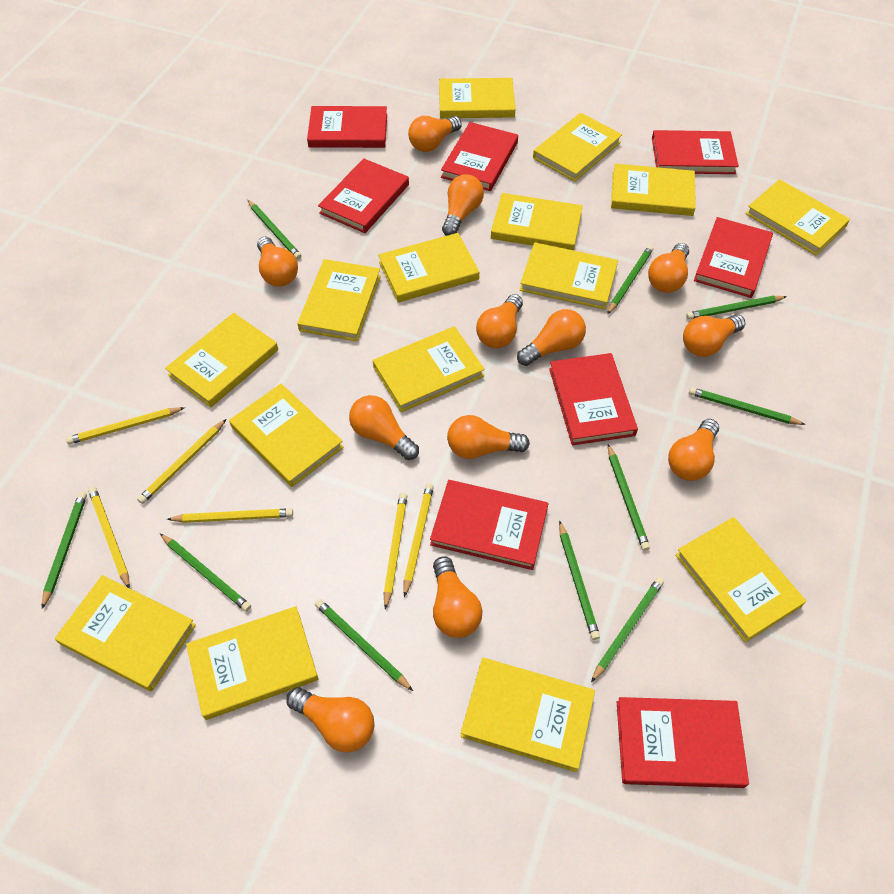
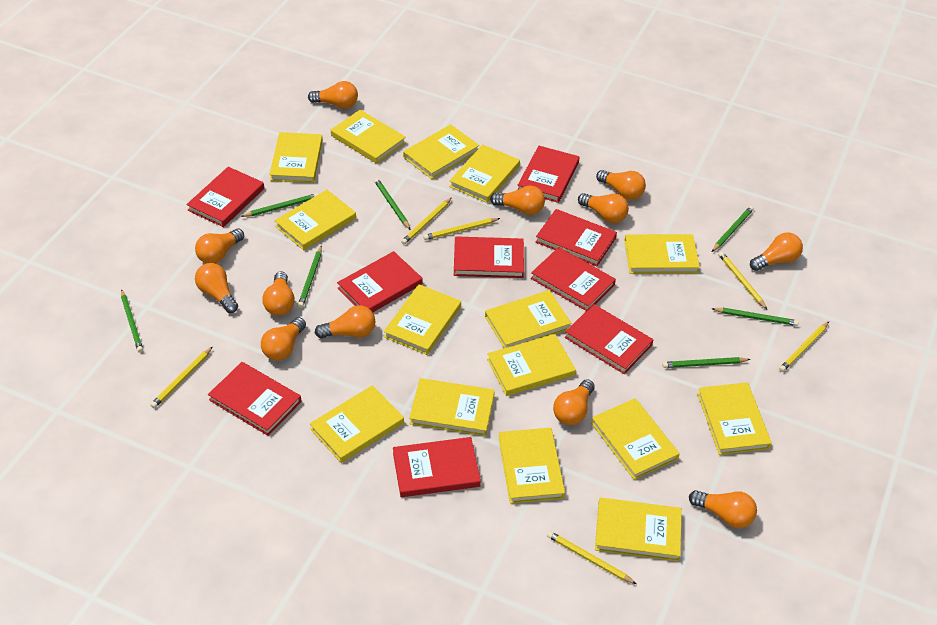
green pencil: 10 -> 7
red book: 8 -> 9

